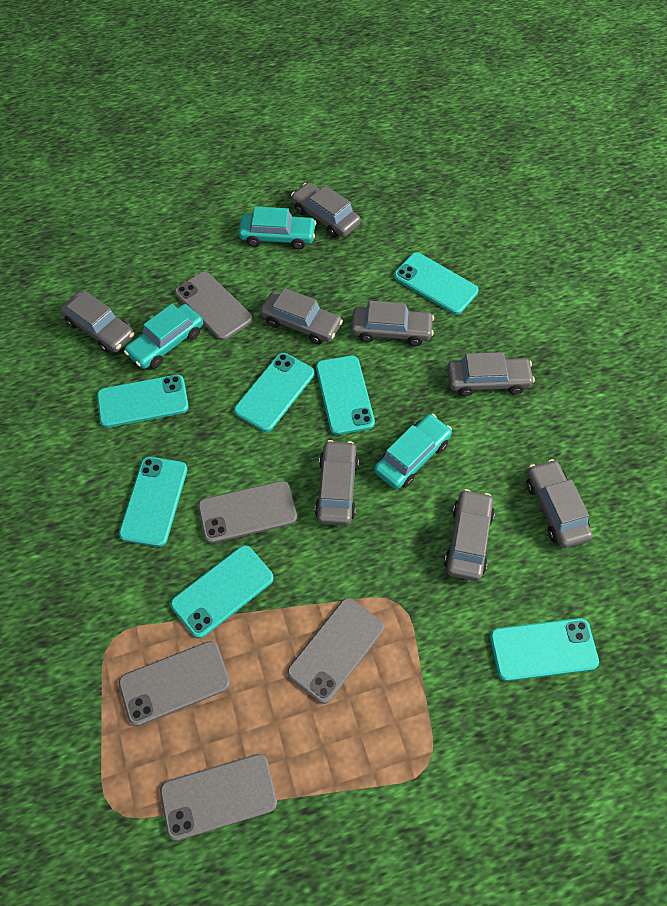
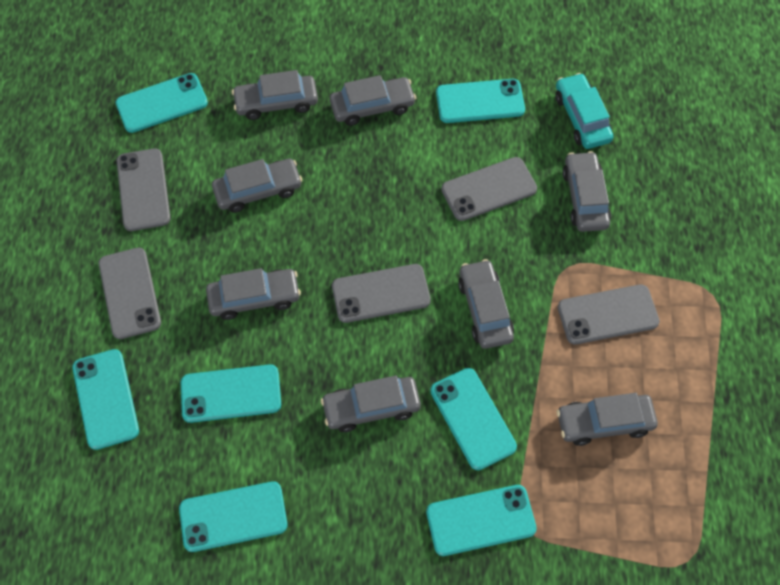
turquoise car: 3 -> 1

